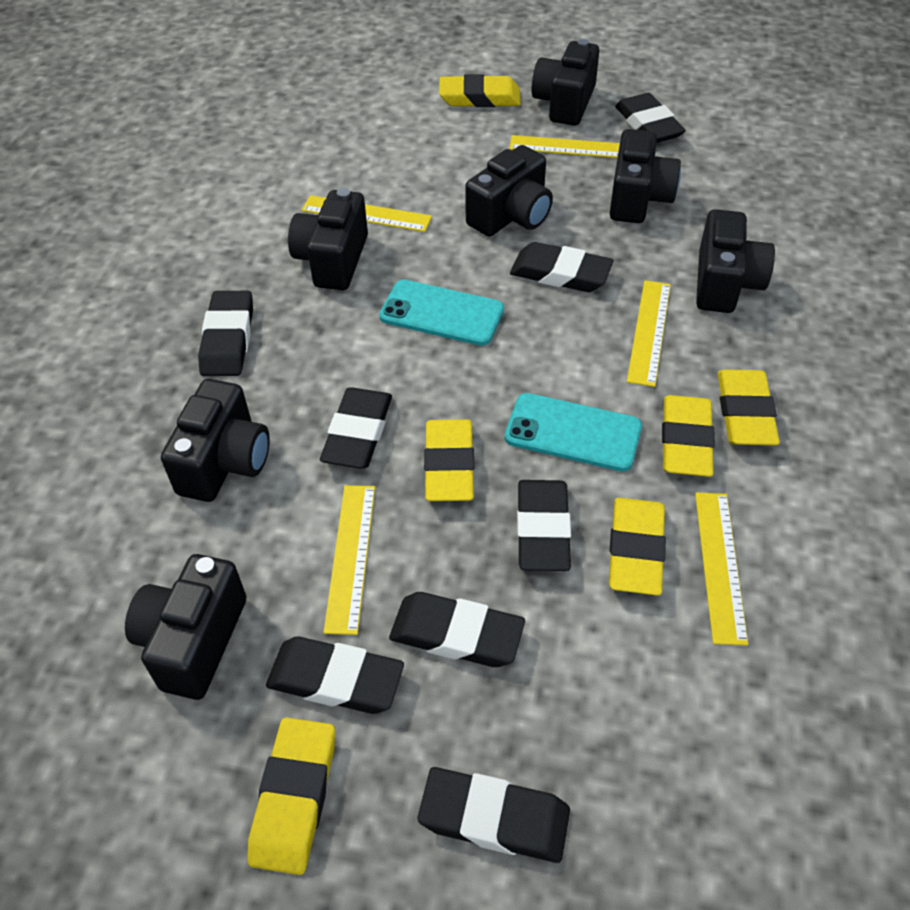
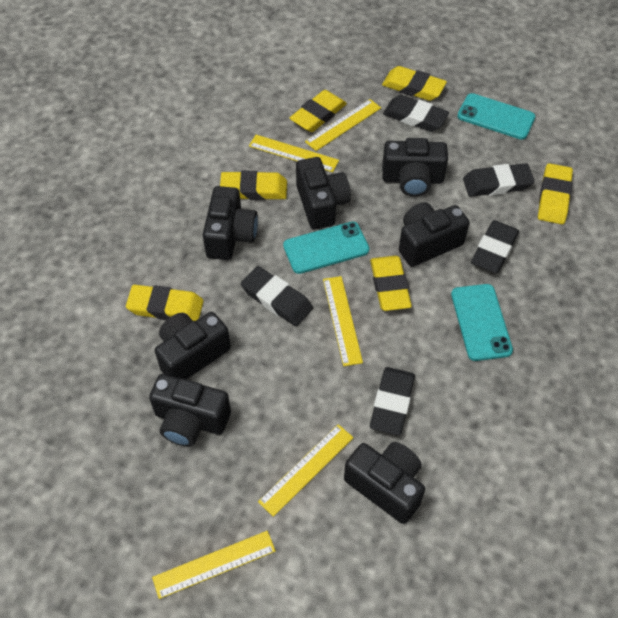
black eraser: 8 -> 5
turquoise phone: 2 -> 3

